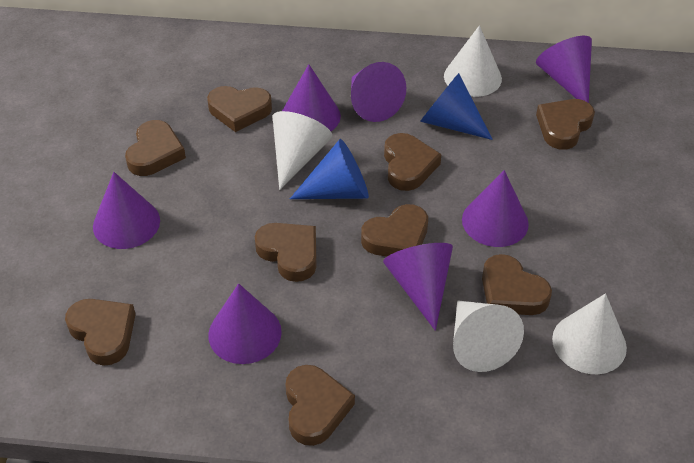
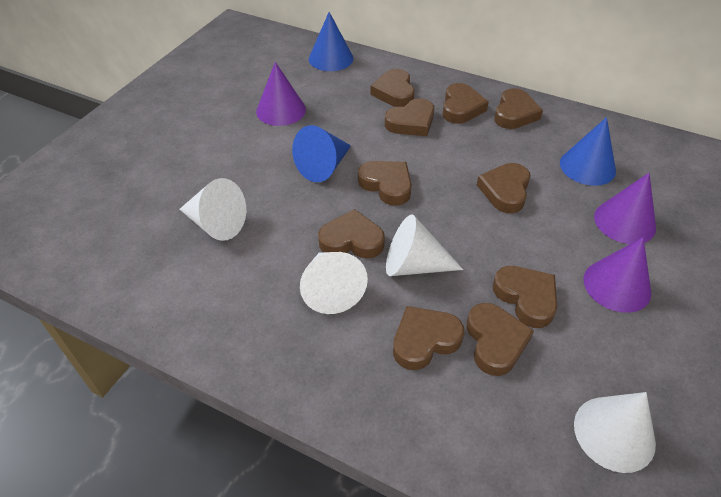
blue cone: 2 -> 3
brown heart: 9 -> 10
purple cone: 7 -> 3

